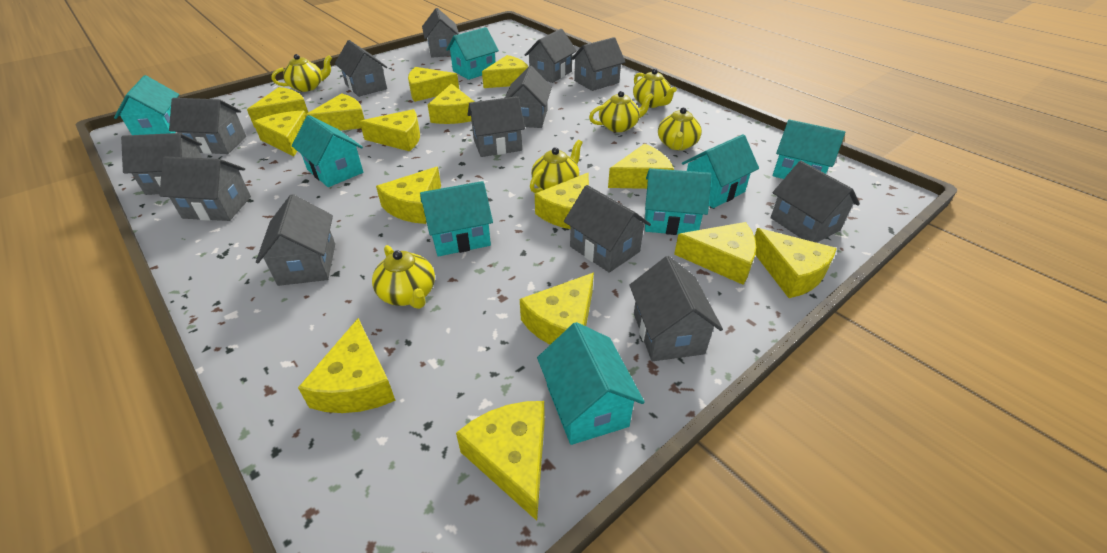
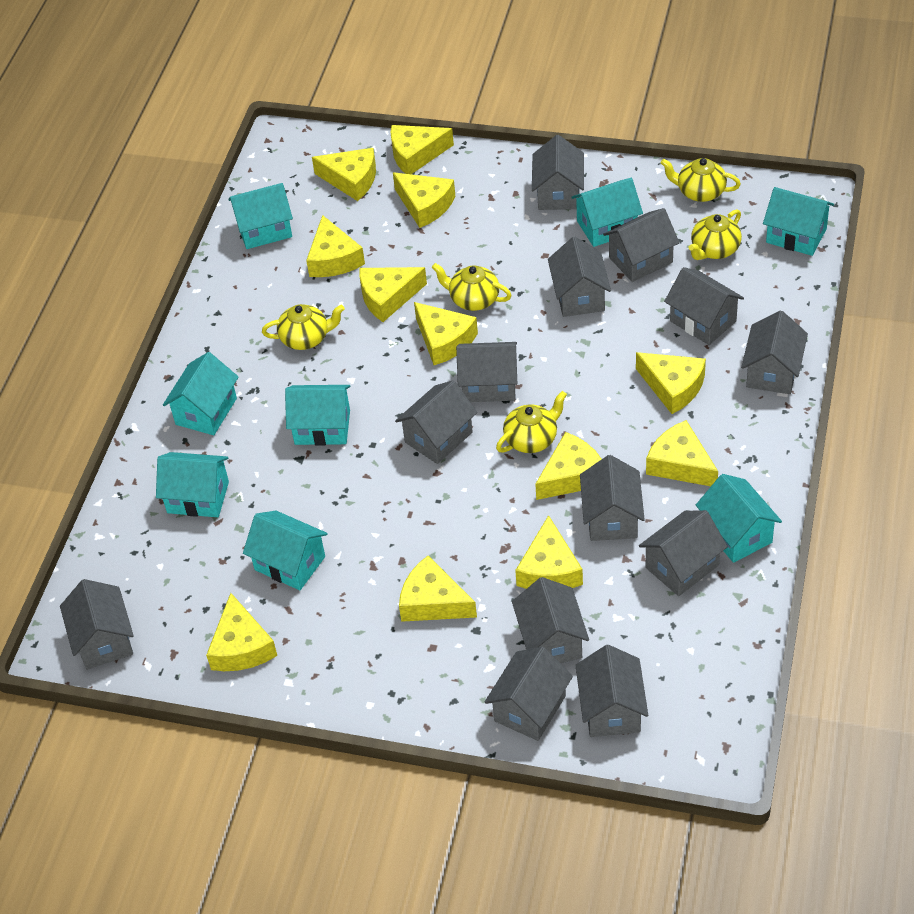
yellow cheese: 15 -> 12
yellow teapot: 6 -> 5

